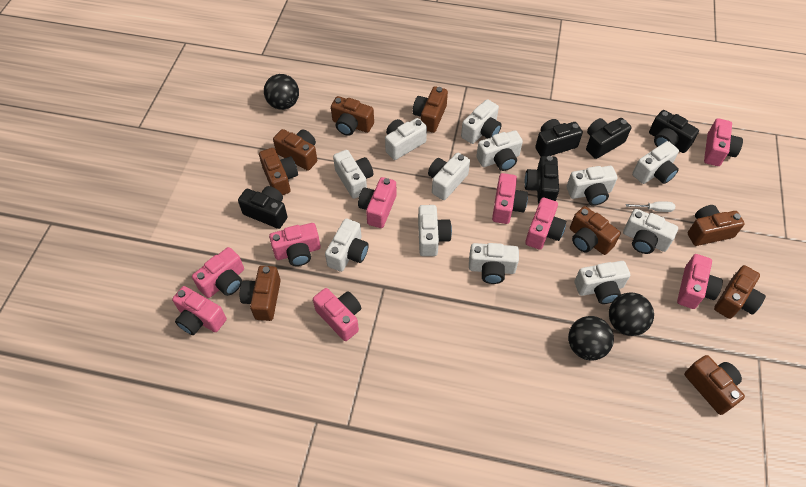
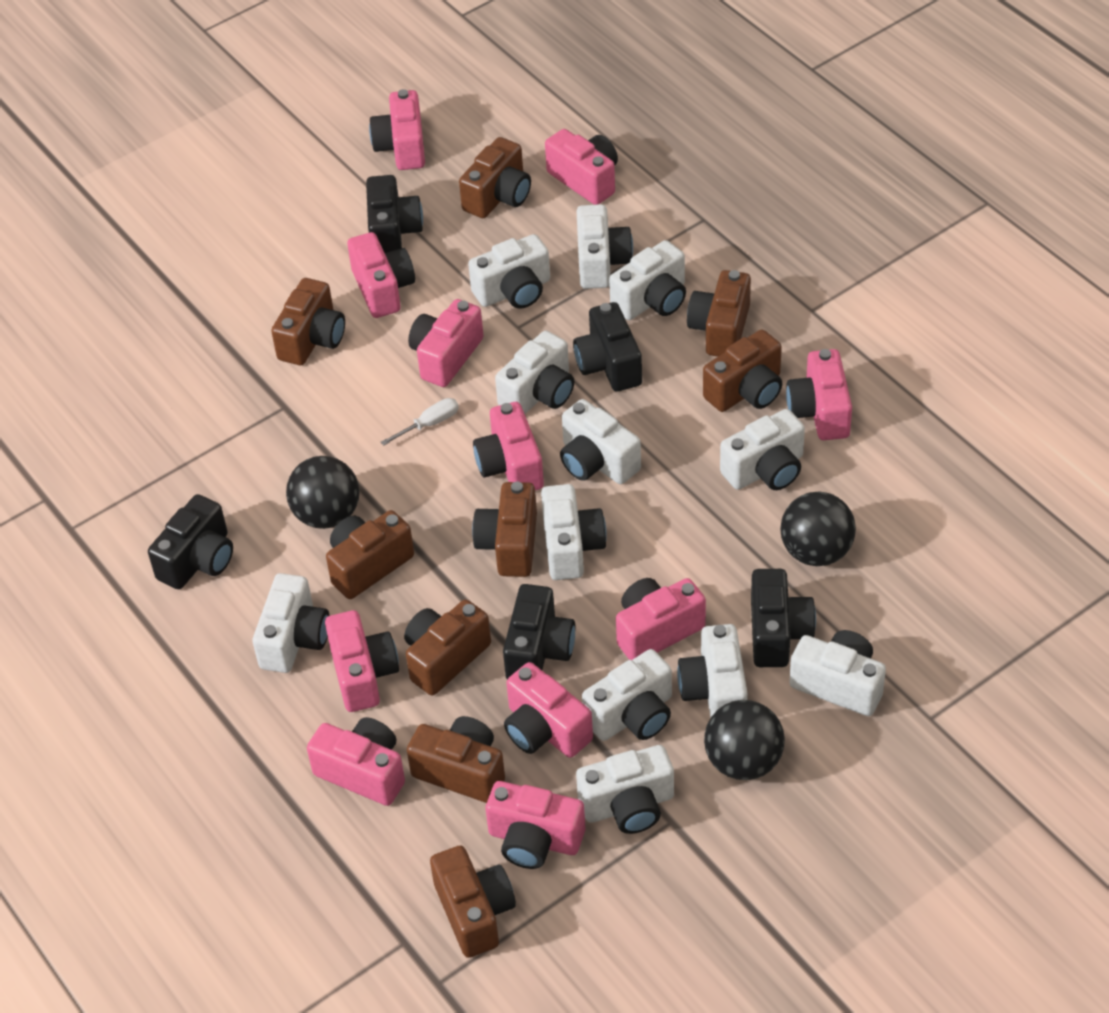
pink camera: 9 -> 11

